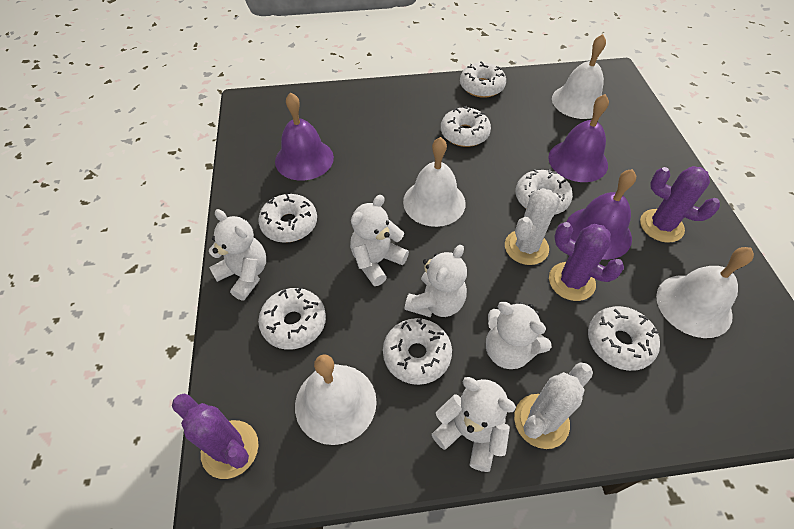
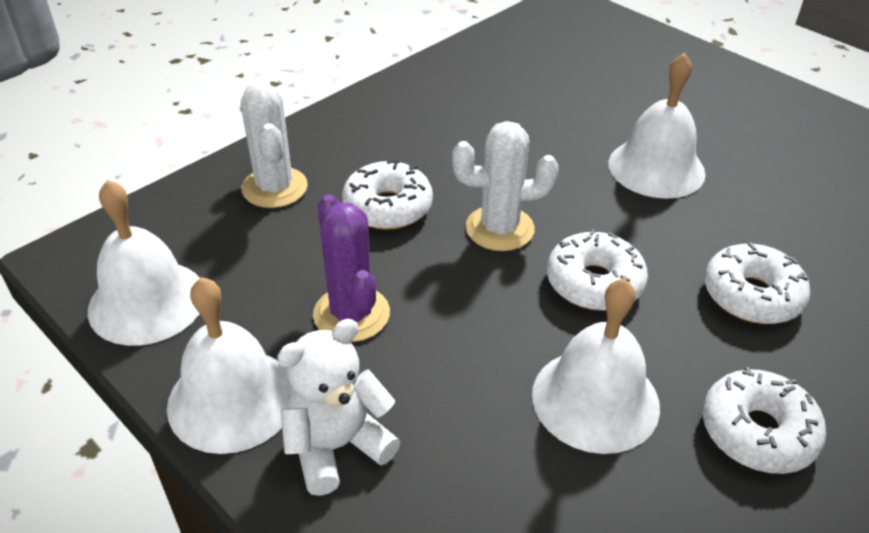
purple bell: 3 -> 0
purple cactus: 3 -> 1
white donut: 7 -> 4
white teddy bear: 5 -> 1

